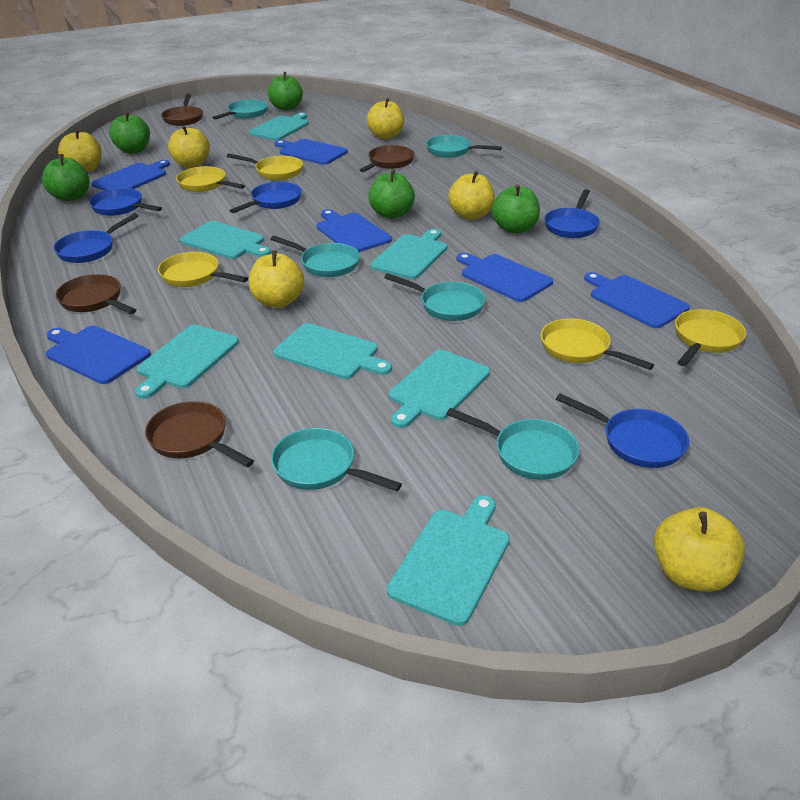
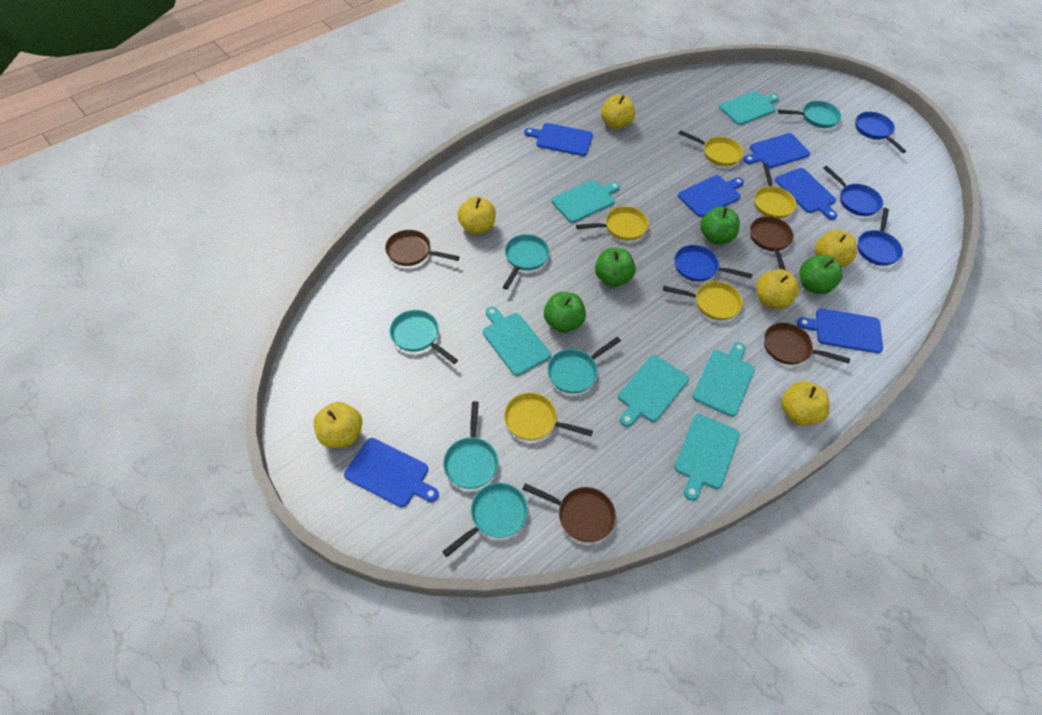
blue pan: 5 -> 4
green apple: 5 -> 4
turquoise cutting board: 7 -> 6

